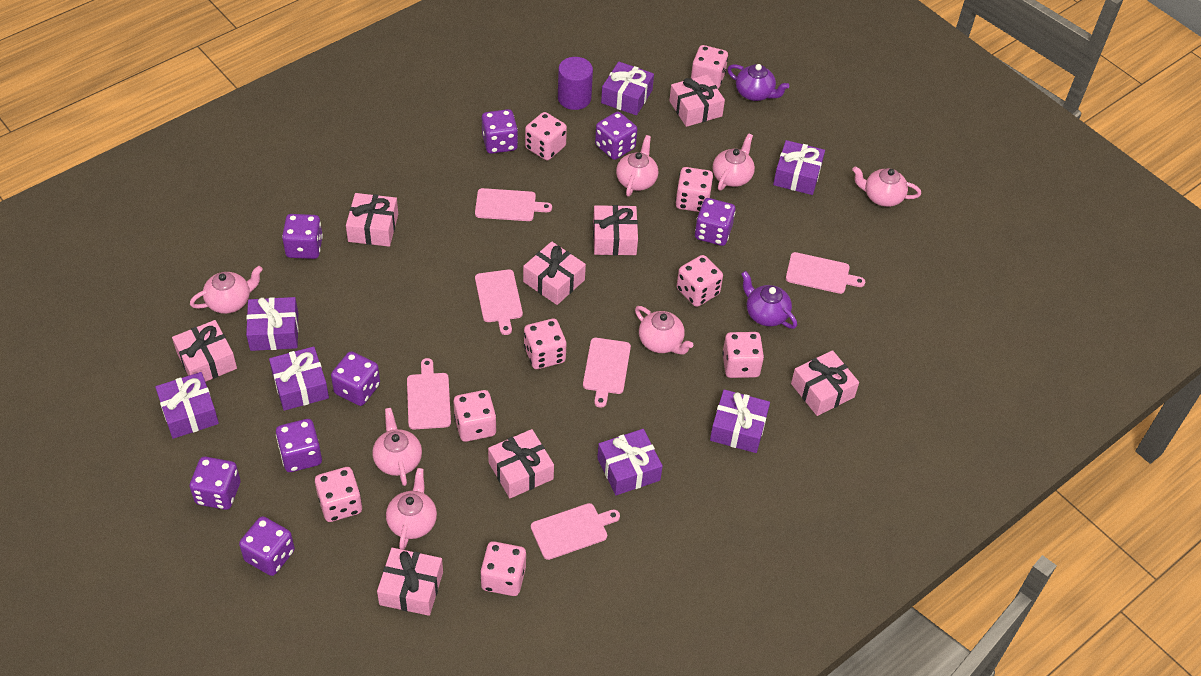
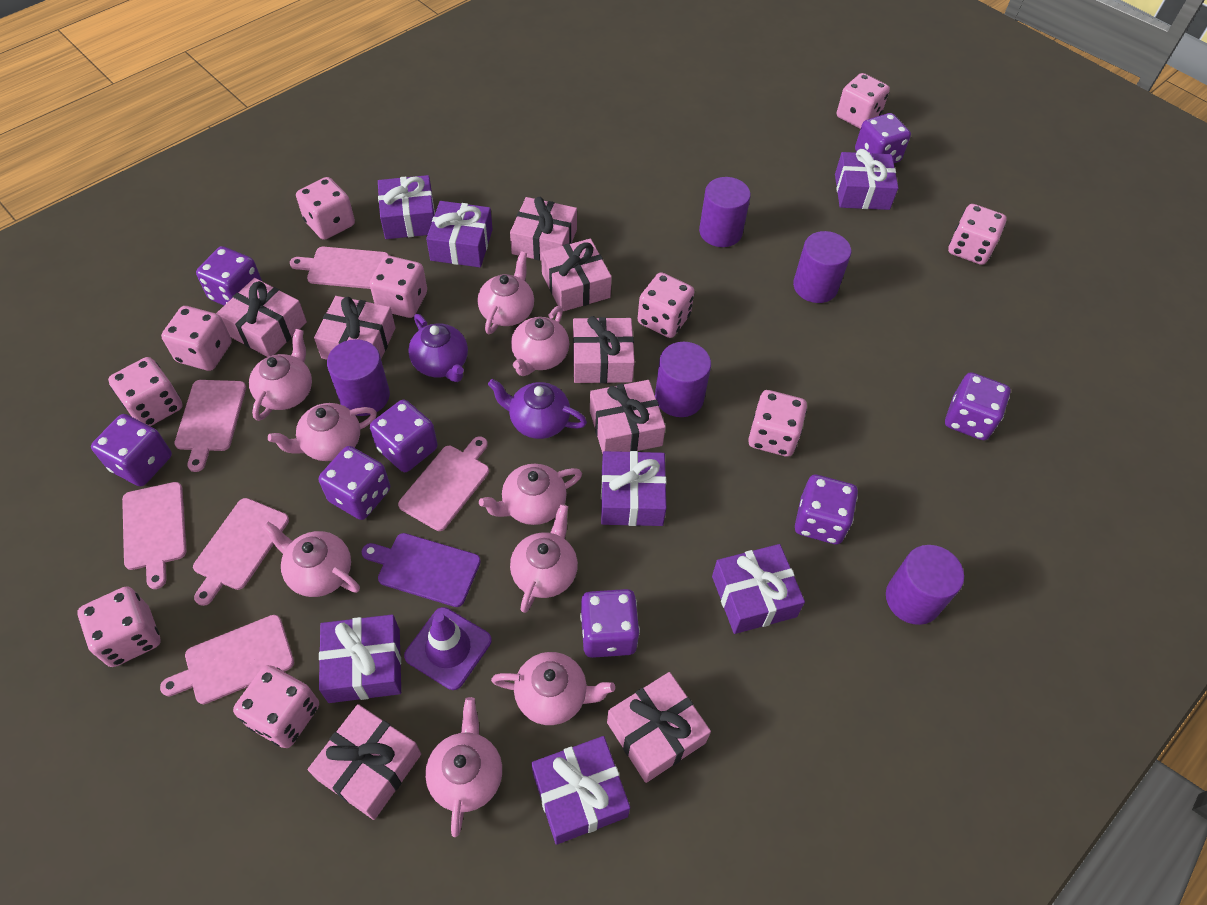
pink dice: 9 -> 10
pink teapot: 7 -> 9
purple cutting board: 0 -> 1
purple cylinder: 1 -> 5
purple traffic cone: 0 -> 1

